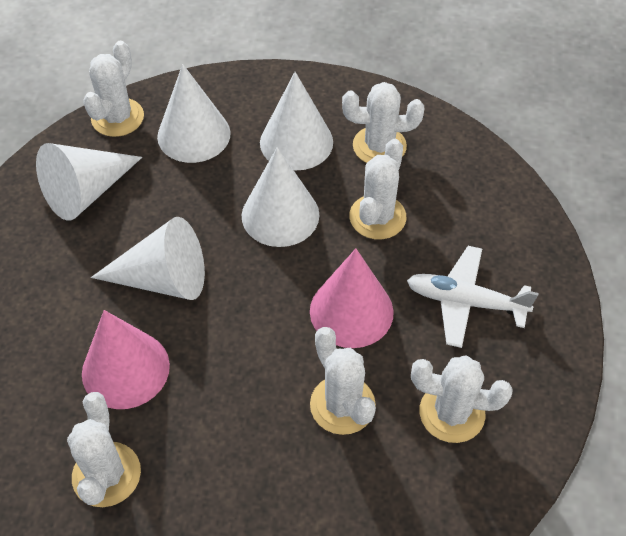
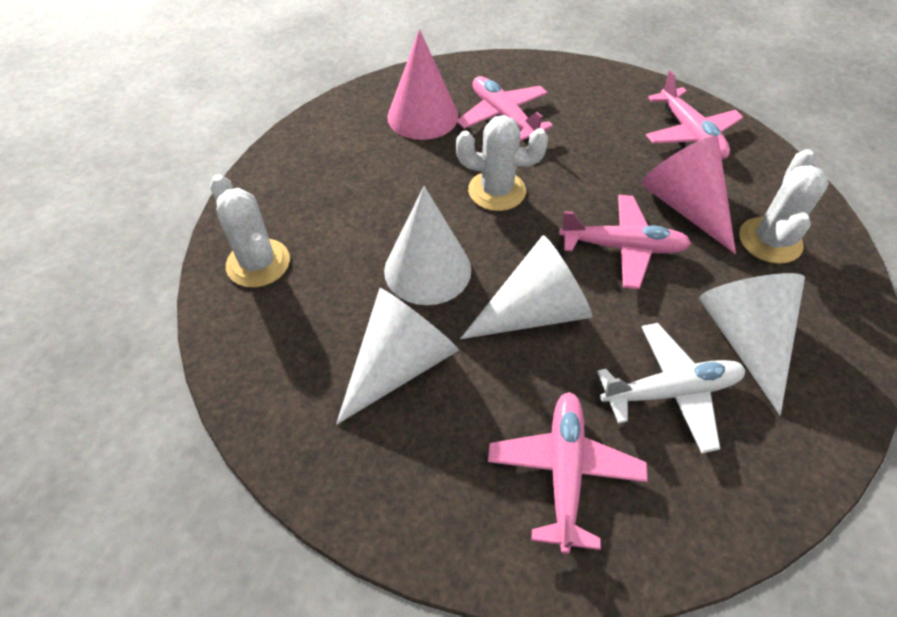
pink plane: 0 -> 4
white cactus: 6 -> 3
white cone: 5 -> 4

